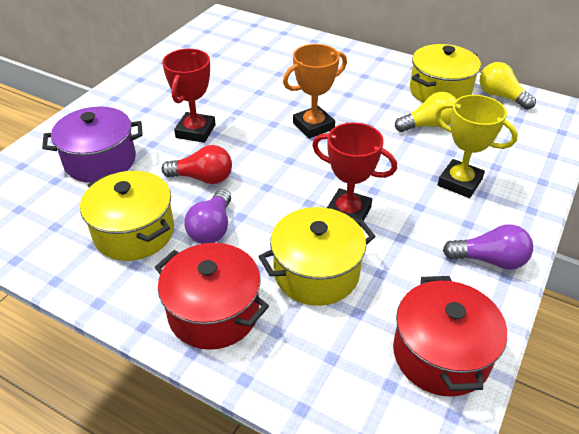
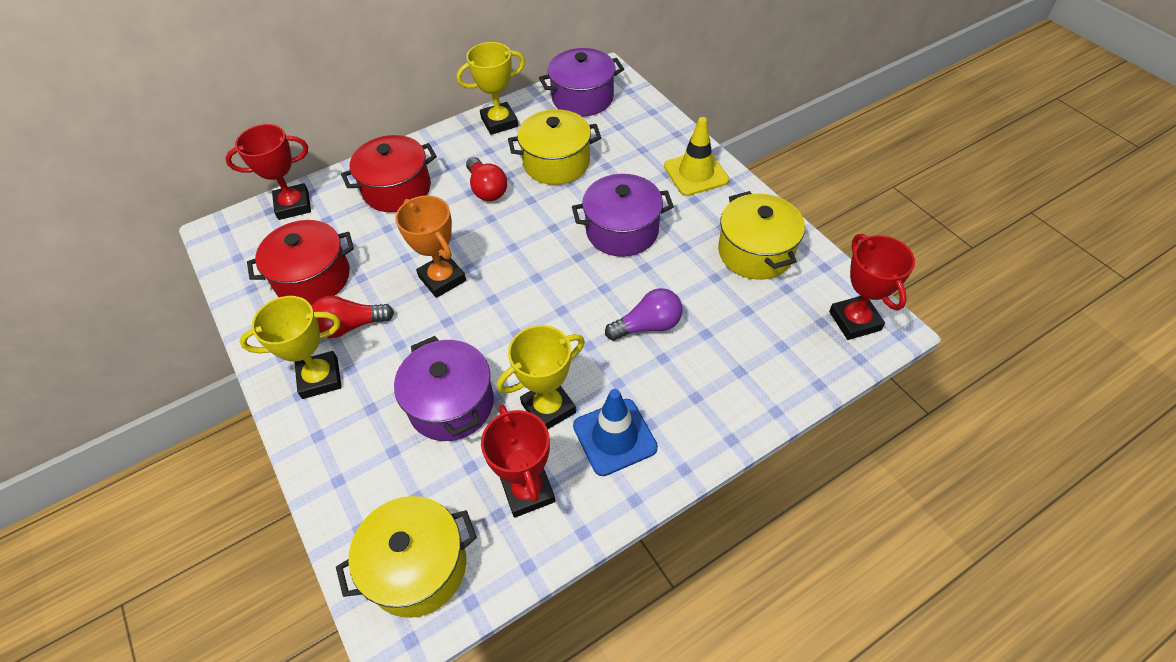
blue traffic cone: 0 -> 1
purple light bulb: 2 -> 1
purple pot: 1 -> 3
red light bulb: 1 -> 2
red trophy: 2 -> 3
yellow light bulb: 2 -> 0
yellow traffic cone: 0 -> 1
yellow trophy: 1 -> 3

